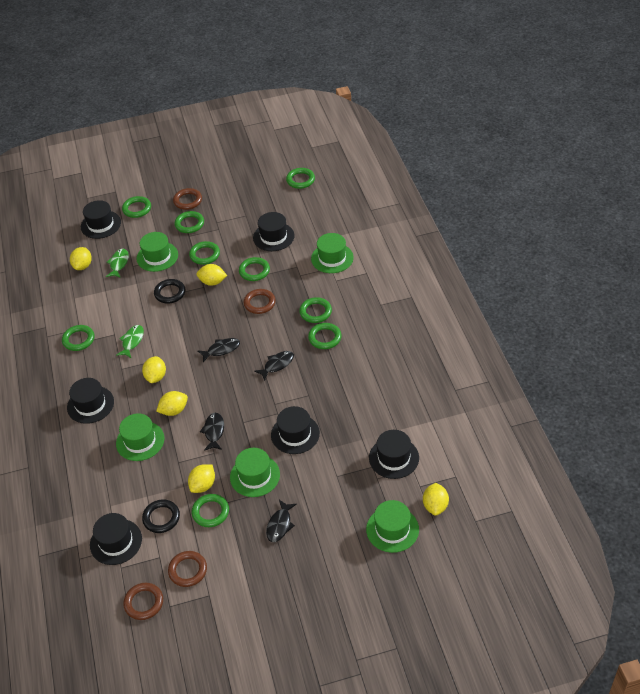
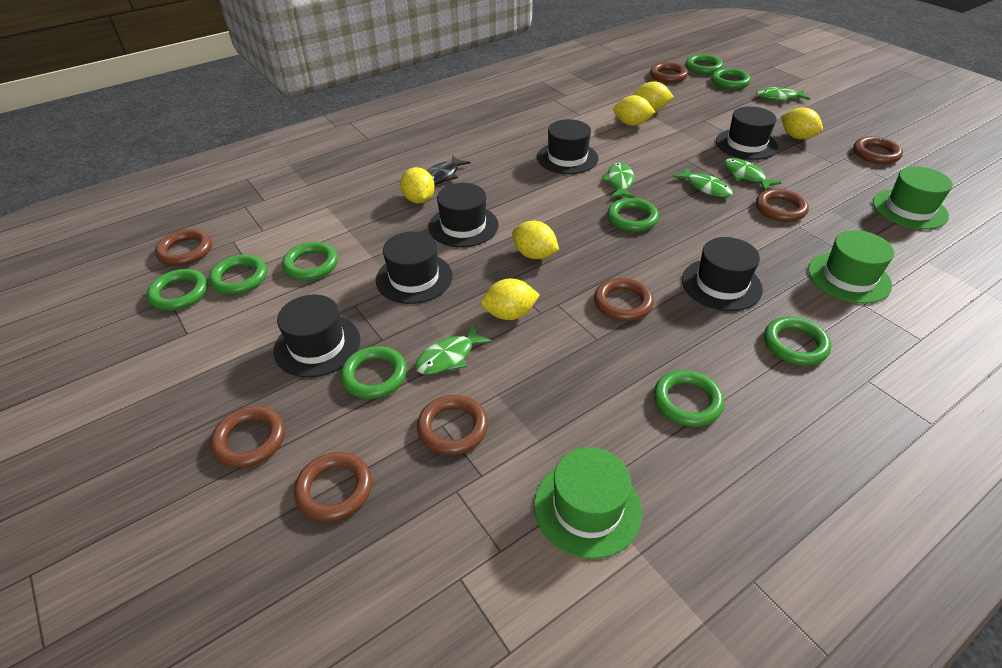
black fish: 4 -> 1
black ring: 2 -> 0
brown ring: 4 -> 8
green fish: 2 -> 5
green hat: 5 -> 3

